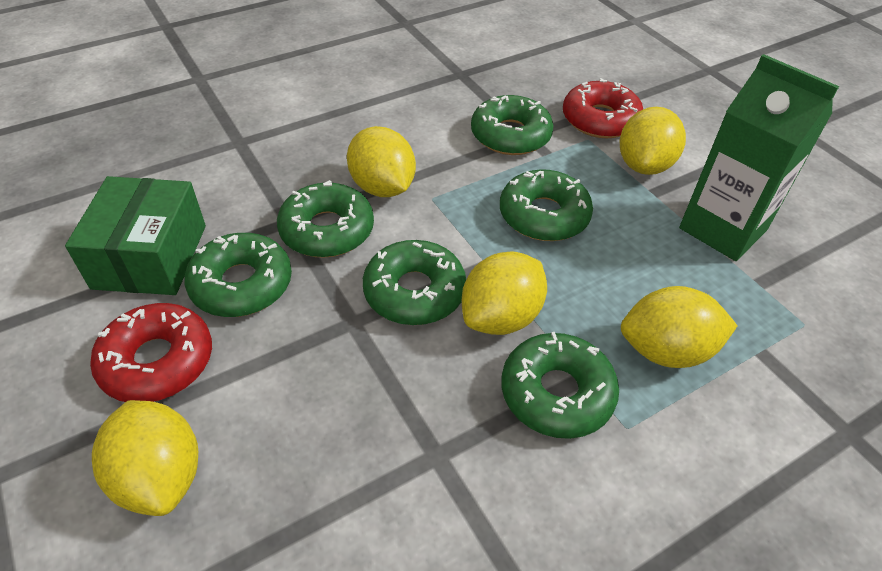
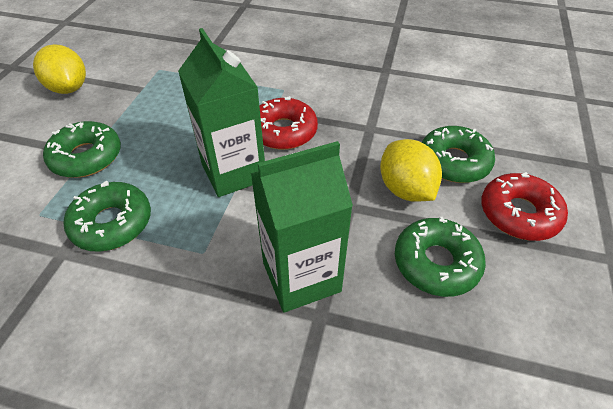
green box: 1 -> 0
green carton: 1 -> 2
green donut: 6 -> 4
yellow lemon: 5 -> 2

